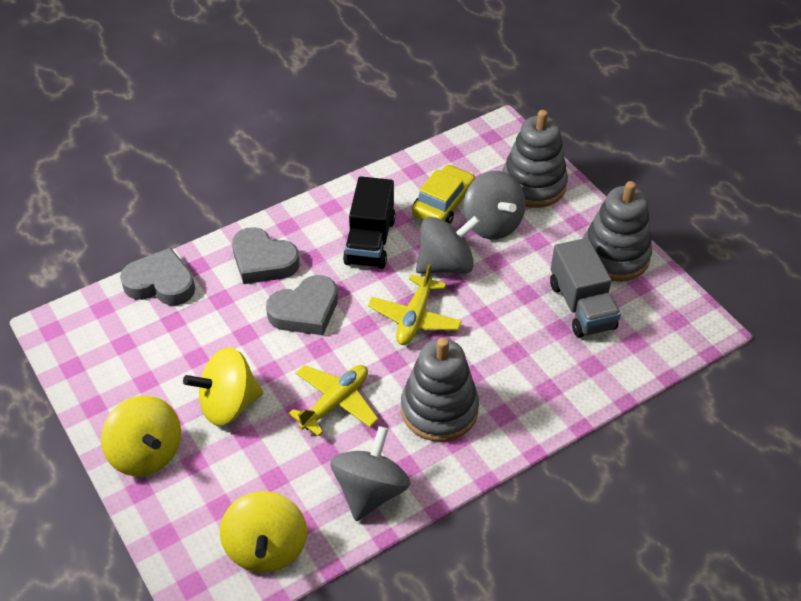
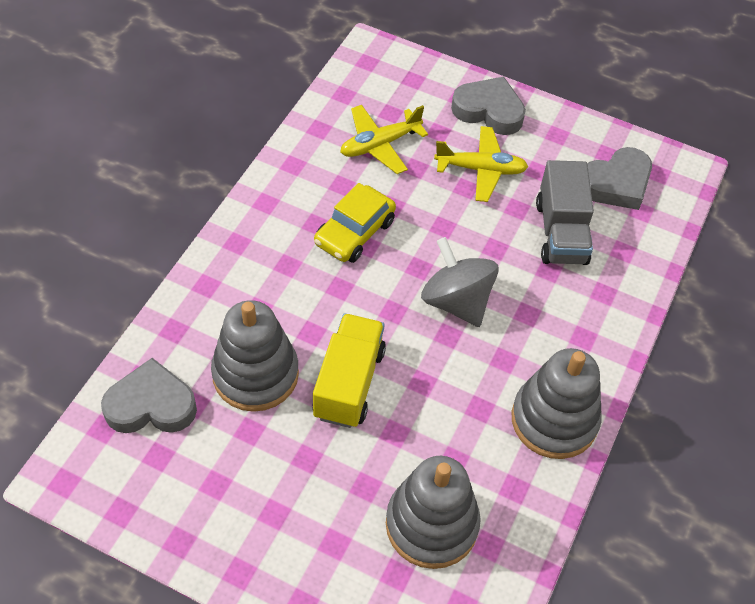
black truck: 1 -> 0
grey spinning top: 3 -> 1
yellow spinning top: 3 -> 0
yellow truck: 0 -> 1

